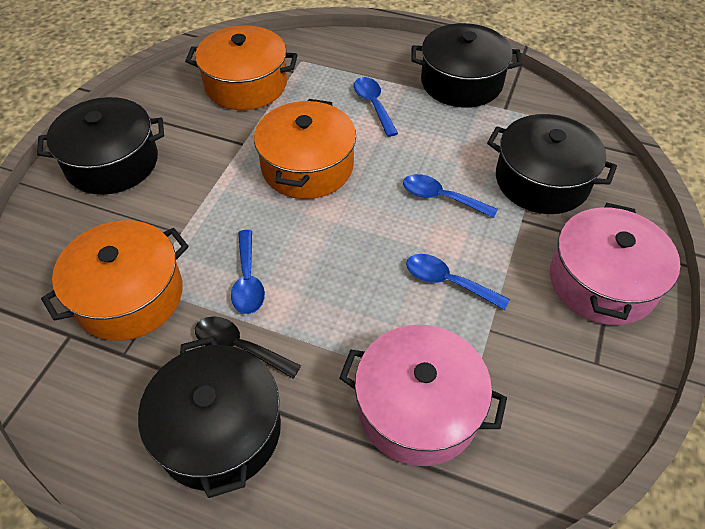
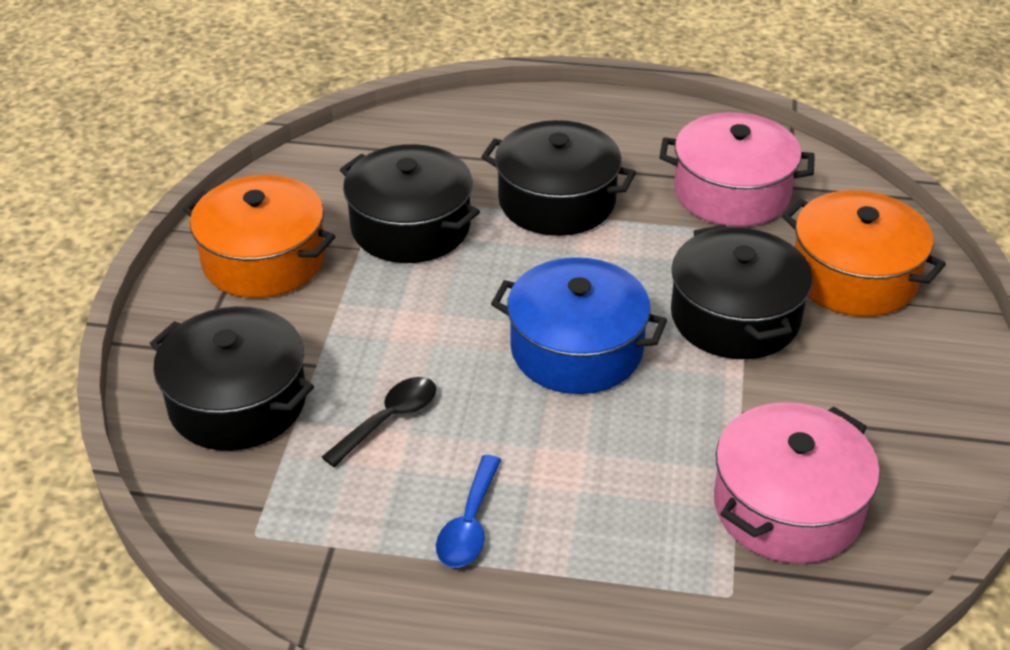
blue pot: 0 -> 1
blue spoon: 4 -> 1
orange pot: 3 -> 2

